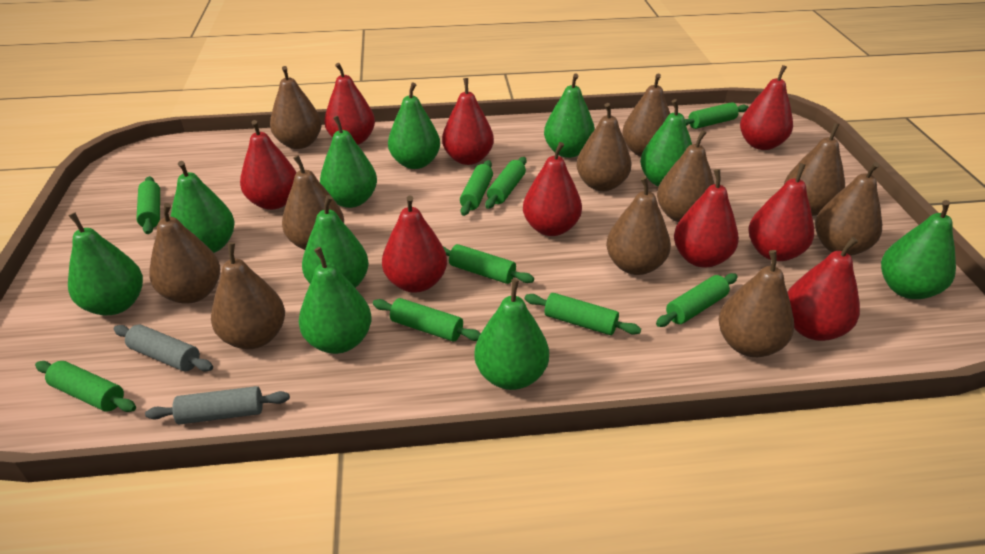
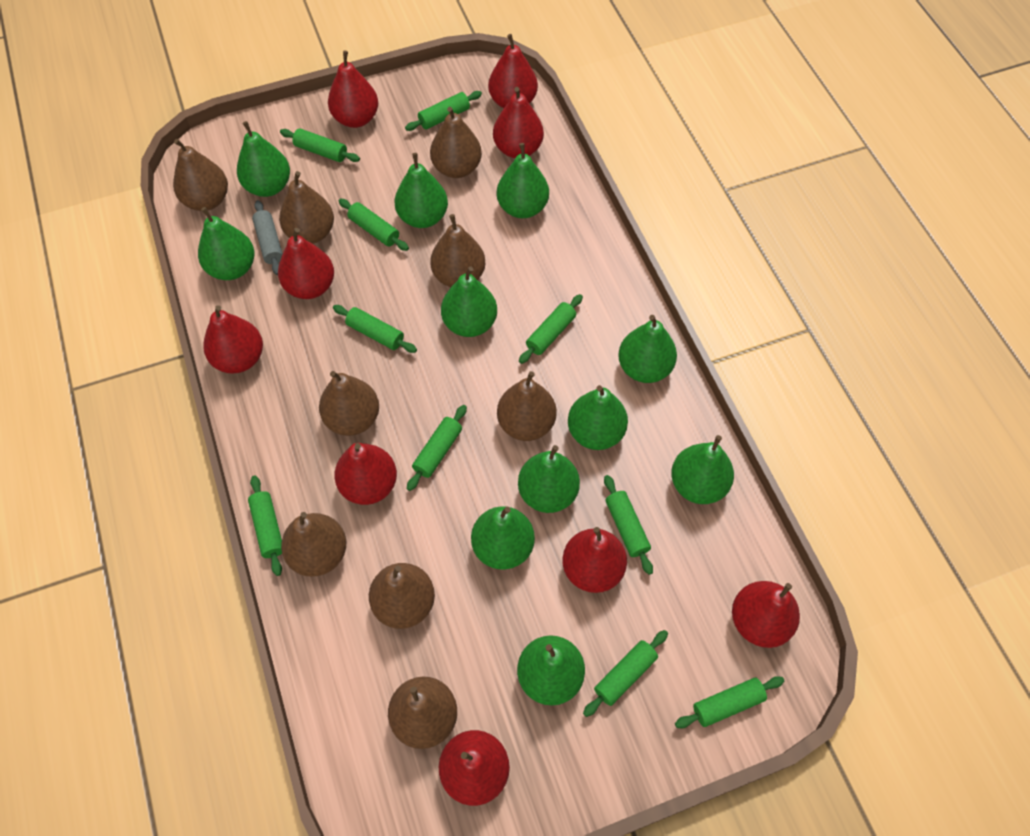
brown pear: 11 -> 9
green pear: 10 -> 11
green rolling pin: 9 -> 10
grey rolling pin: 2 -> 1

